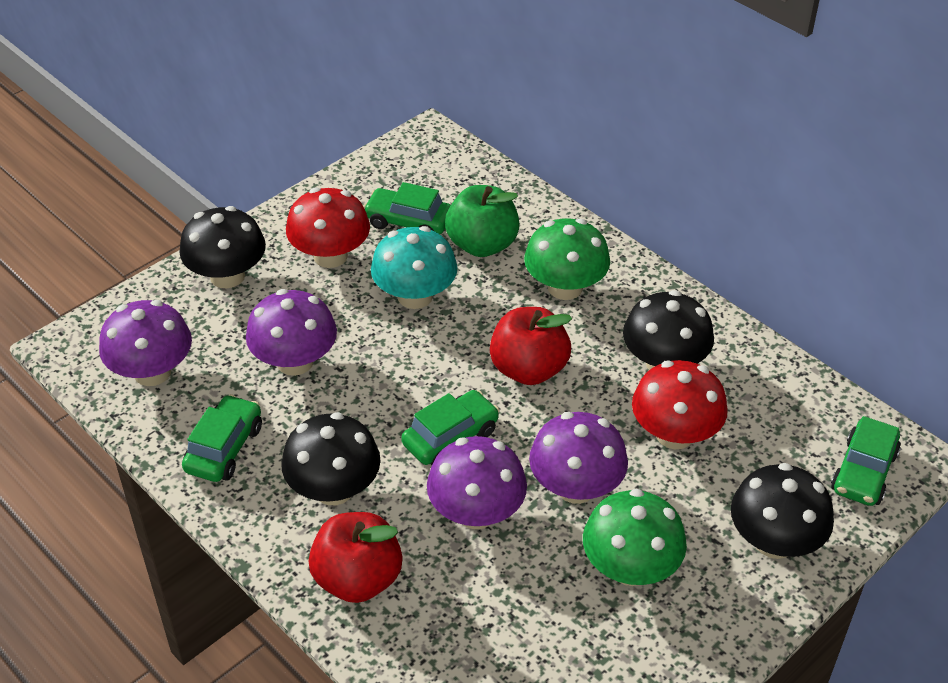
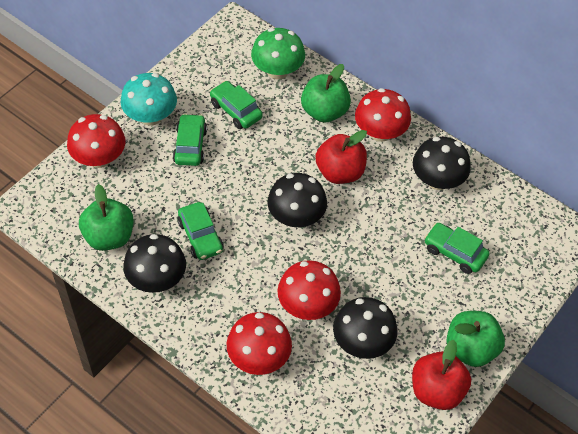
green apple: 1 -> 3
green mushroom: 2 -> 1
purple mushroom: 4 -> 0
red mushroom: 2 -> 4

